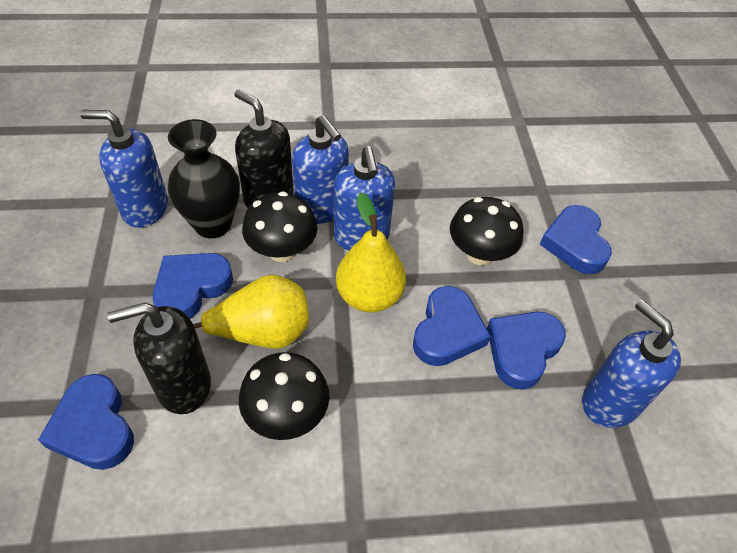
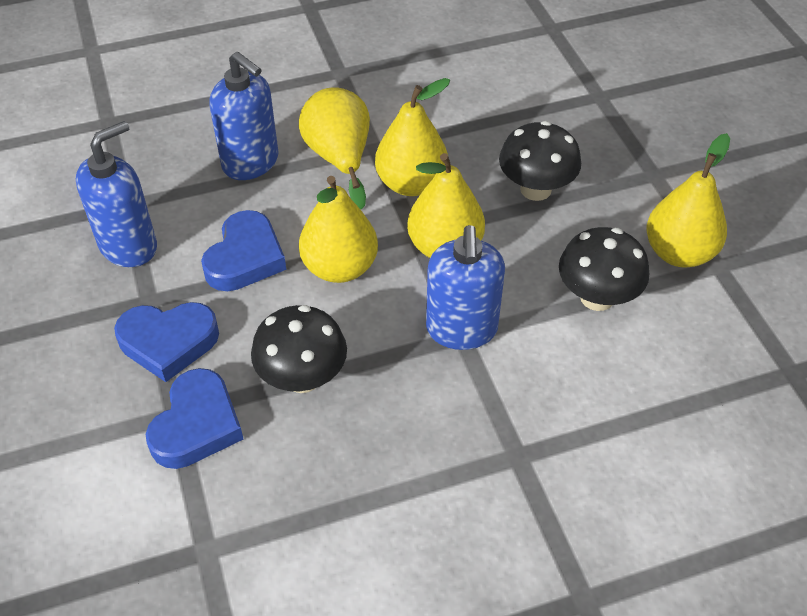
black soap dispenser: 2 -> 0
black vase: 1 -> 0
blue heart: 5 -> 3
blue soap dispenser: 4 -> 3
yellow pear: 2 -> 5

